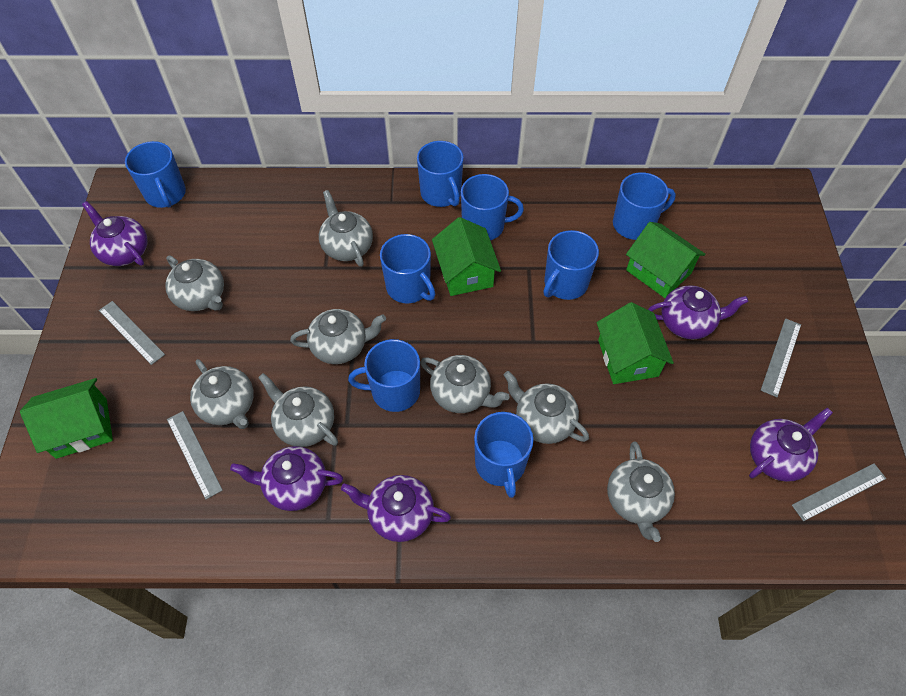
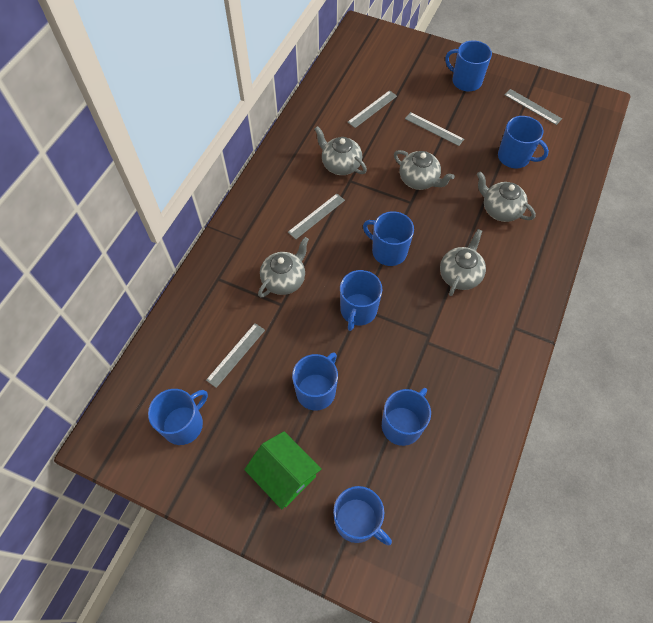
green house: 4 -> 1
grey ruler: 4 -> 5
grey teapot: 8 -> 5
purple teapot: 5 -> 0

